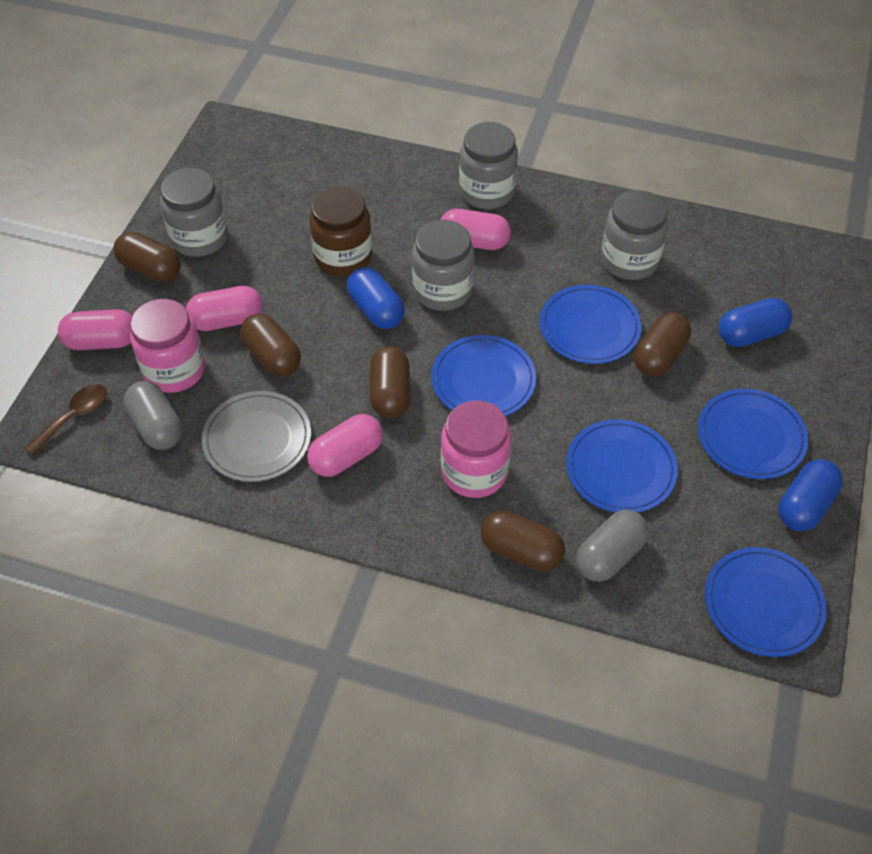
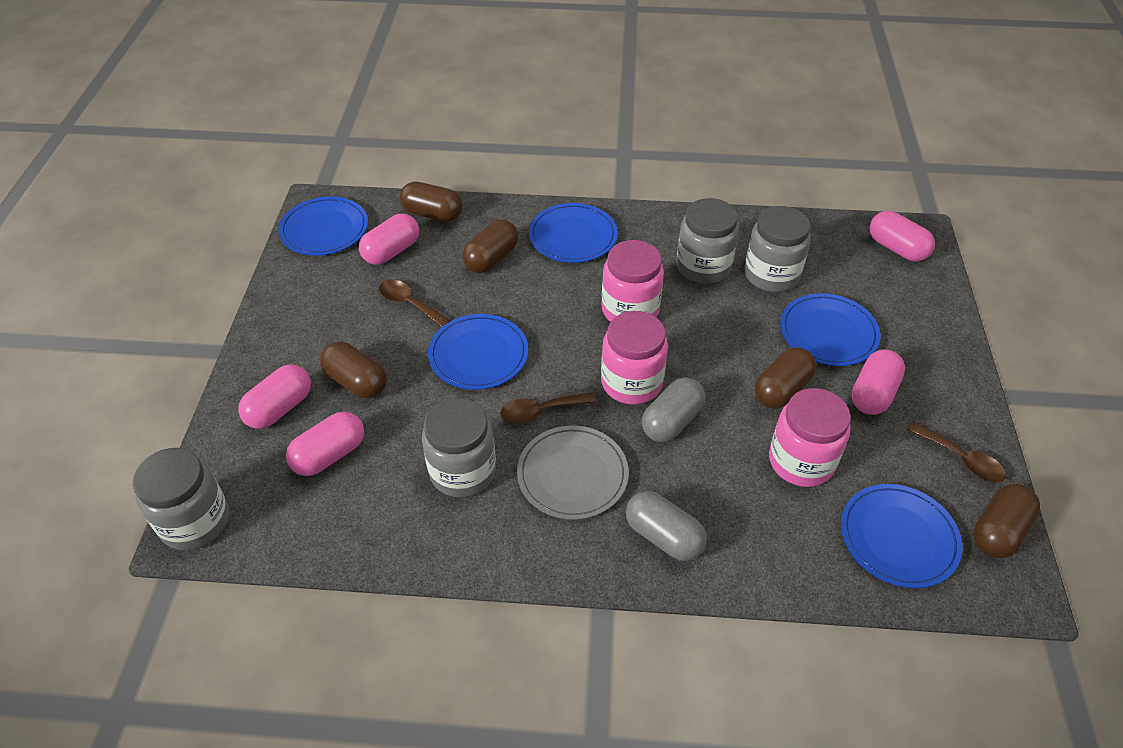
blue capsule: 3 -> 0
brown jar: 1 -> 0
brown spoon: 1 -> 3
pink capsule: 4 -> 5
pink jar: 2 -> 3

